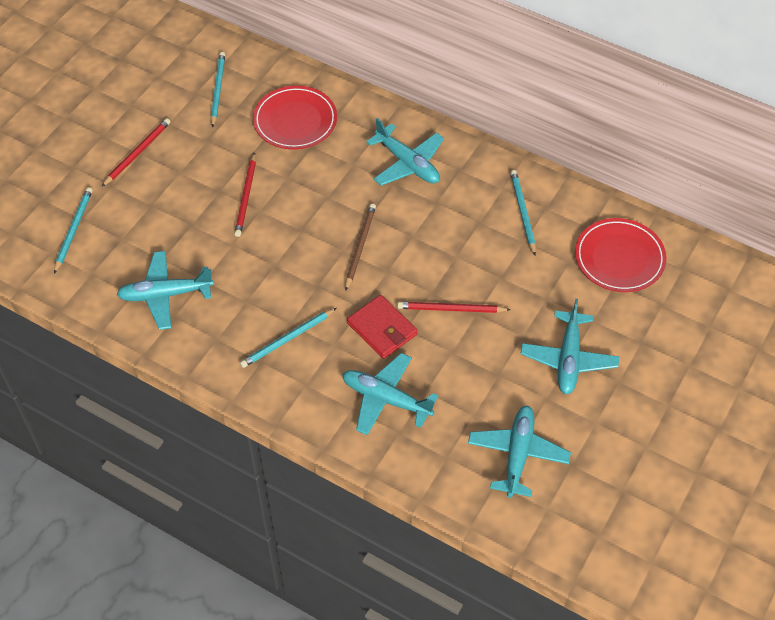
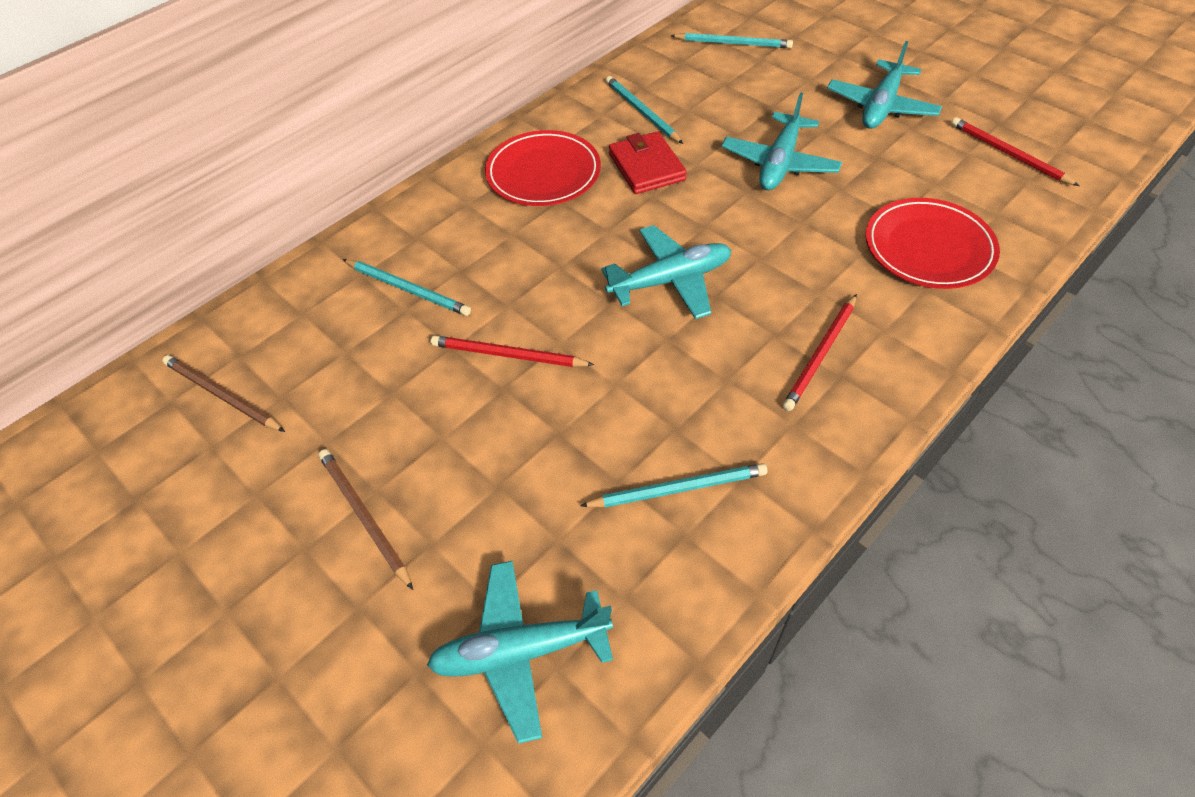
brown pencil: 1 -> 2
turquoise plane: 5 -> 4

